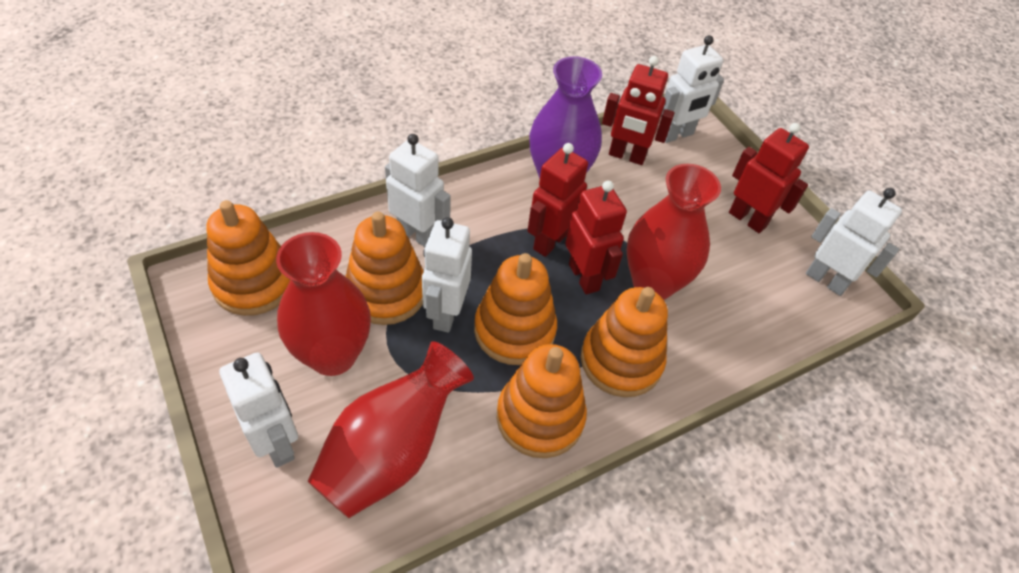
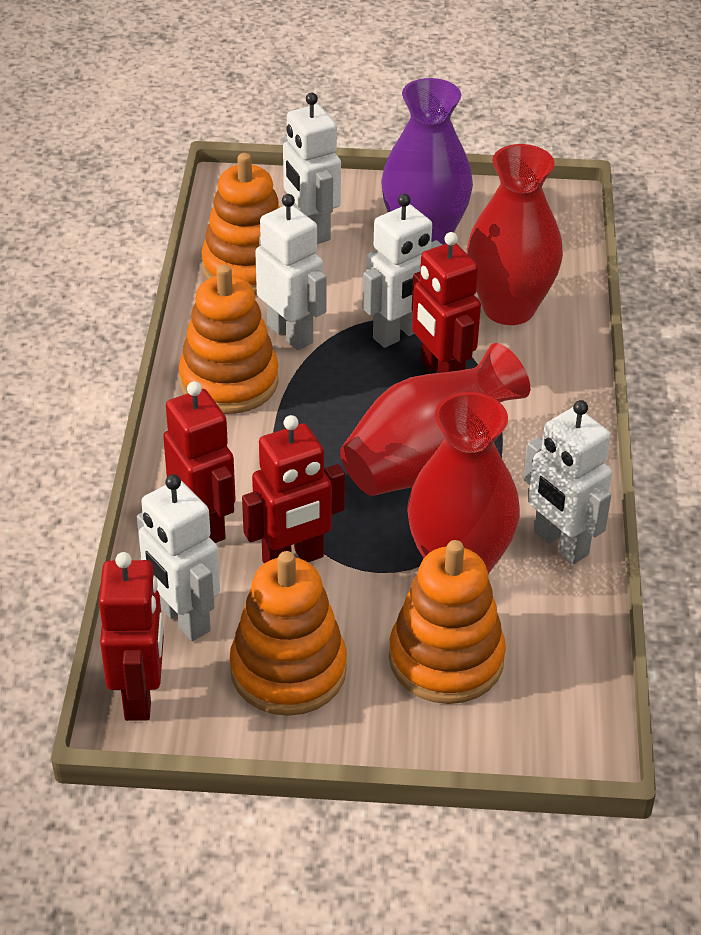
orange stacking toy: 5 -> 4

